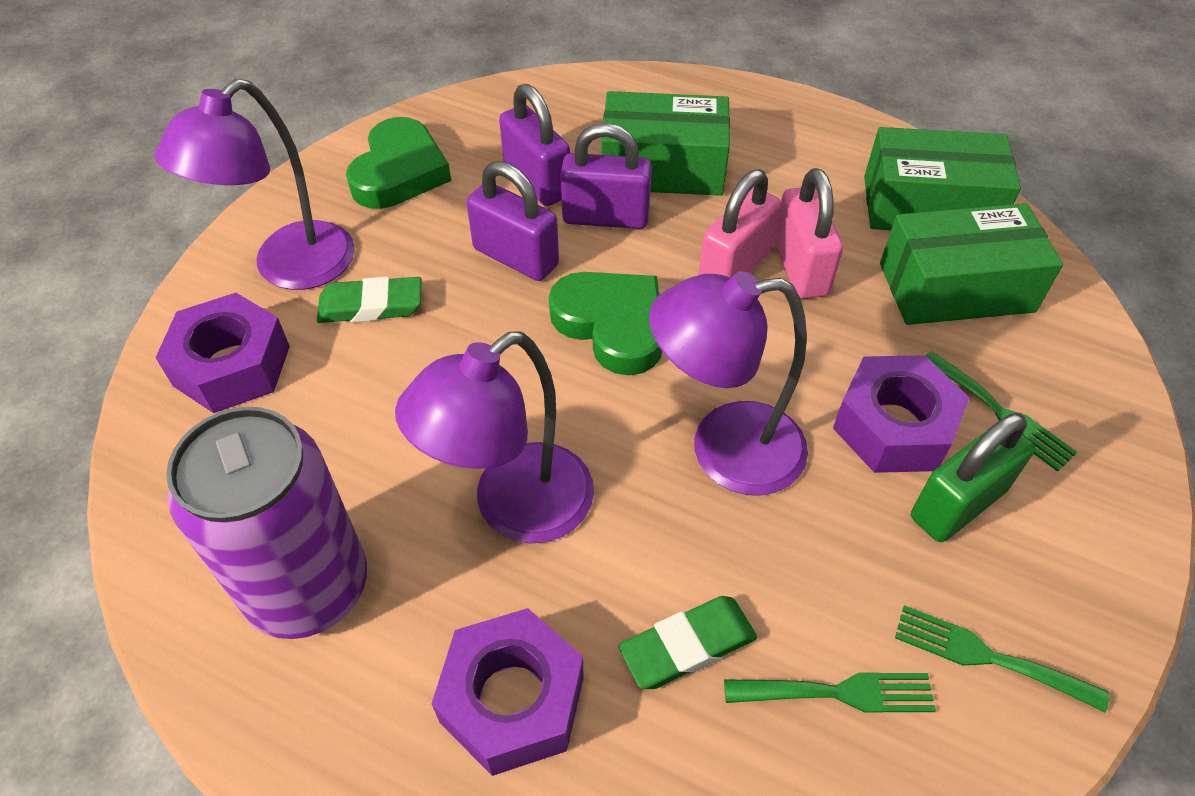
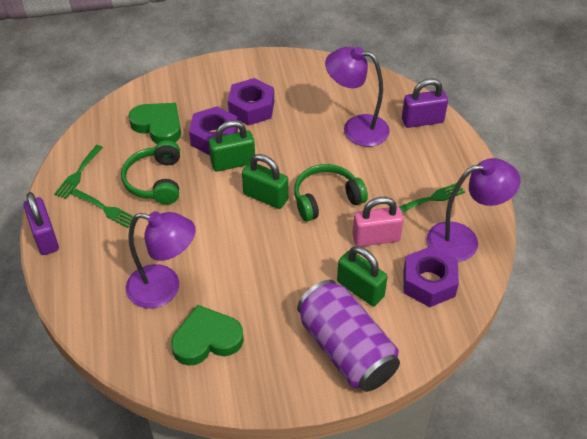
green box: 3 -> 0
green eraser: 2 -> 0
green headphones: 0 -> 2
green padlock: 1 -> 3
pink padlock: 2 -> 1
purple padlock: 3 -> 2

